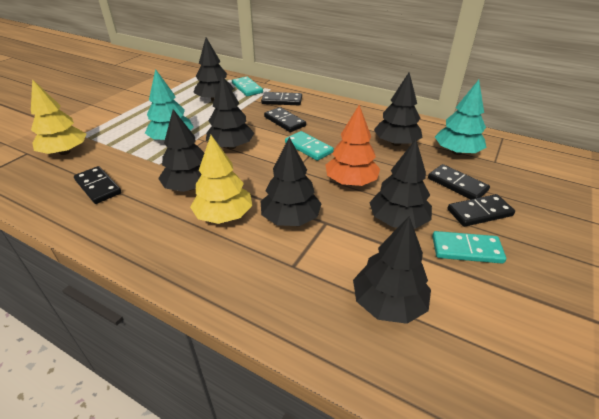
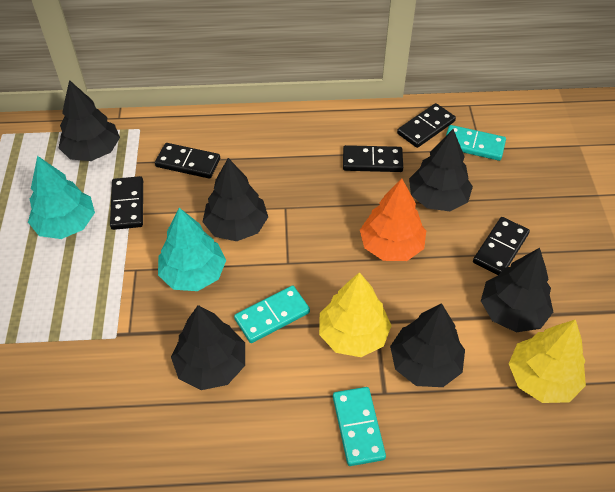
black tree: 7 -> 6

